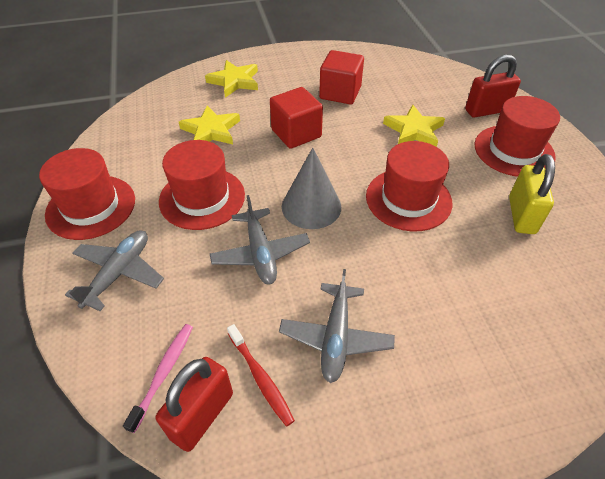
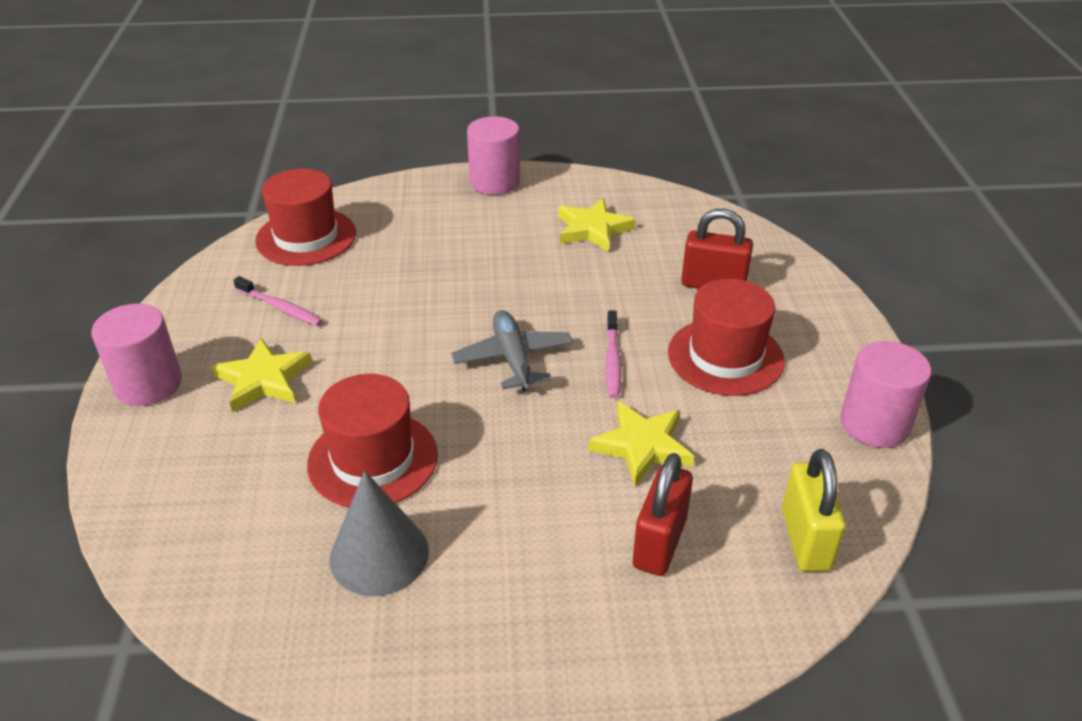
grey plane: 3 -> 1
pink cylinder: 0 -> 3
pink toothbrush: 1 -> 2
red cube: 2 -> 0
red hat: 4 -> 3
red toothbrush: 1 -> 0

